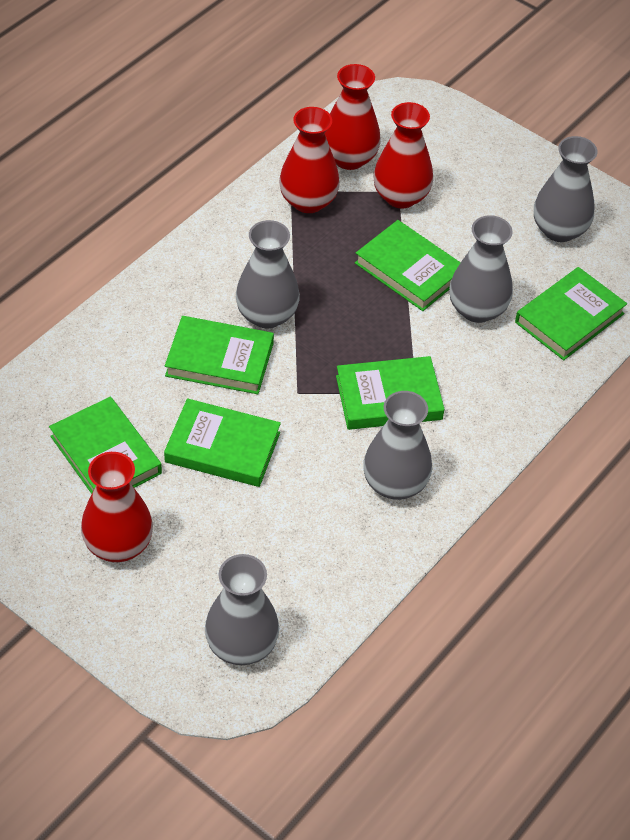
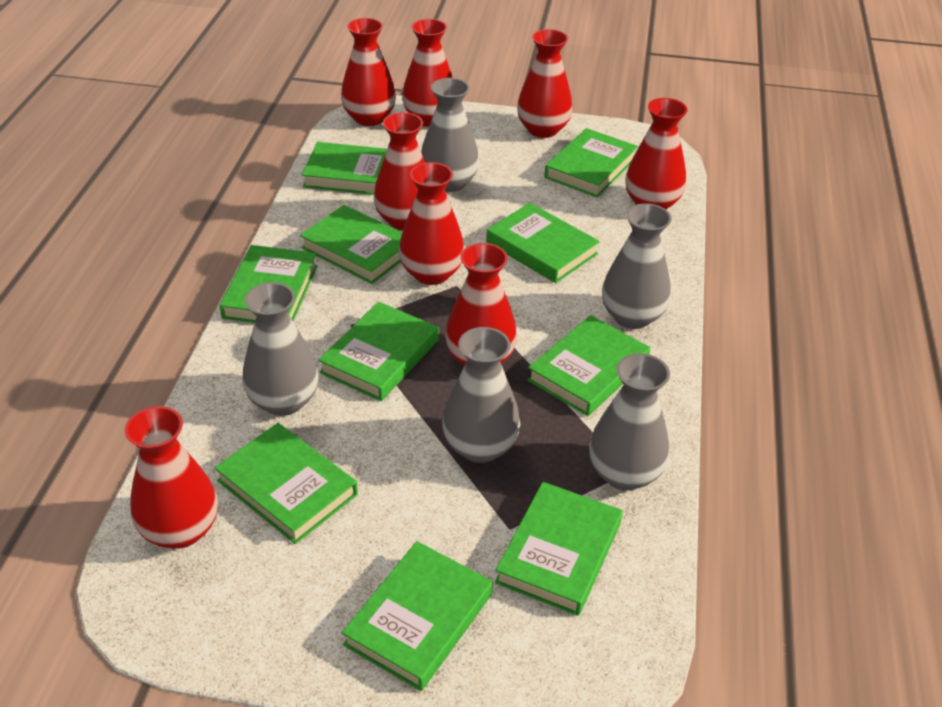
green book: 6 -> 10
red vase: 4 -> 8

